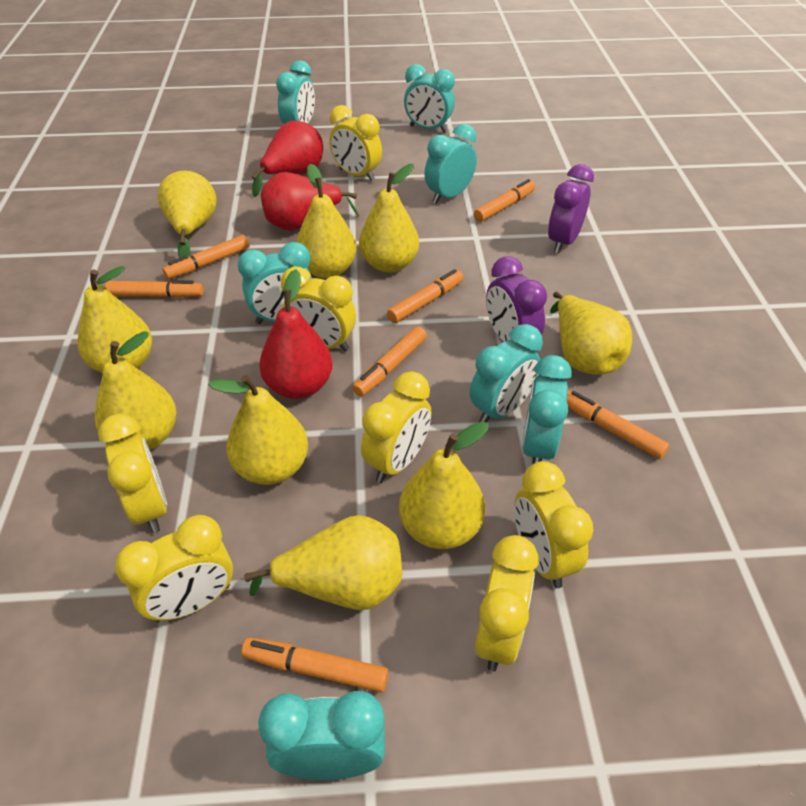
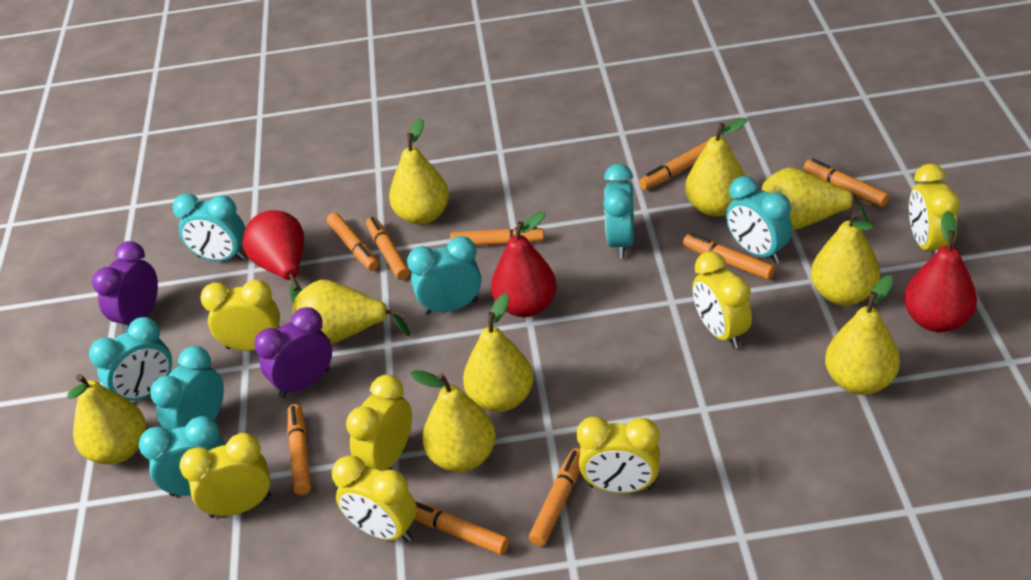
orange marker: 7 -> 9

